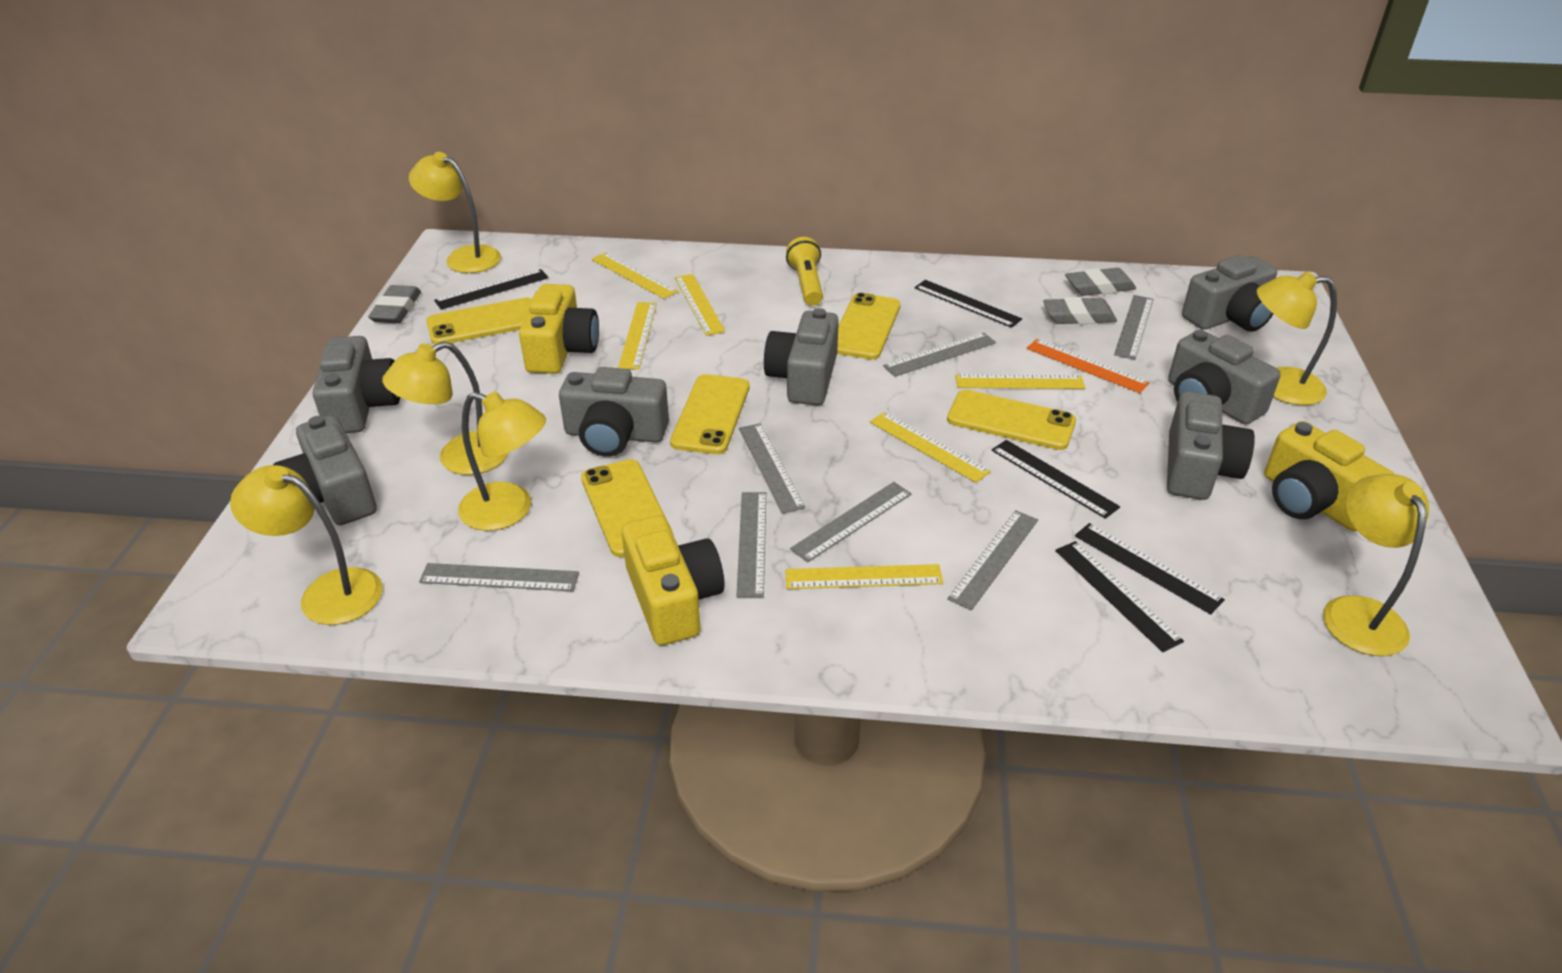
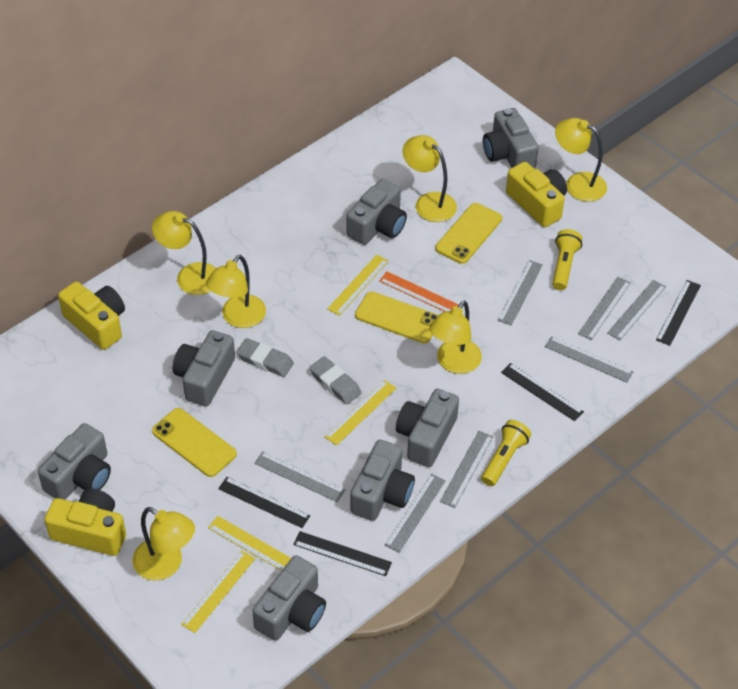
black ruler: 5 -> 4
grey eraser: 3 -> 2
yellow flashlight: 1 -> 2
yellow phone: 5 -> 3
yellow ruler: 6 -> 4

